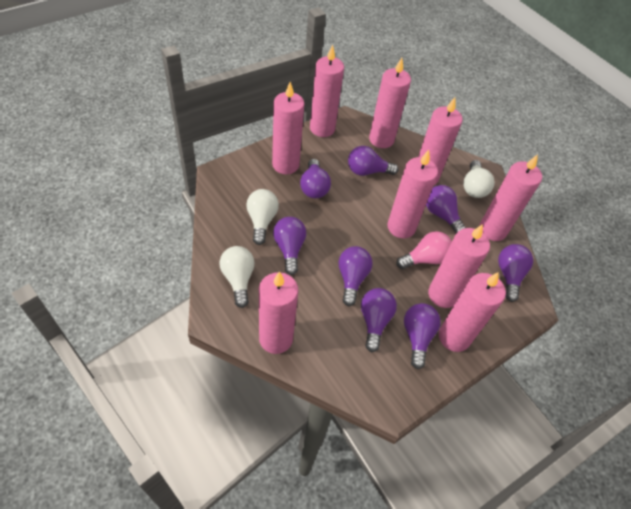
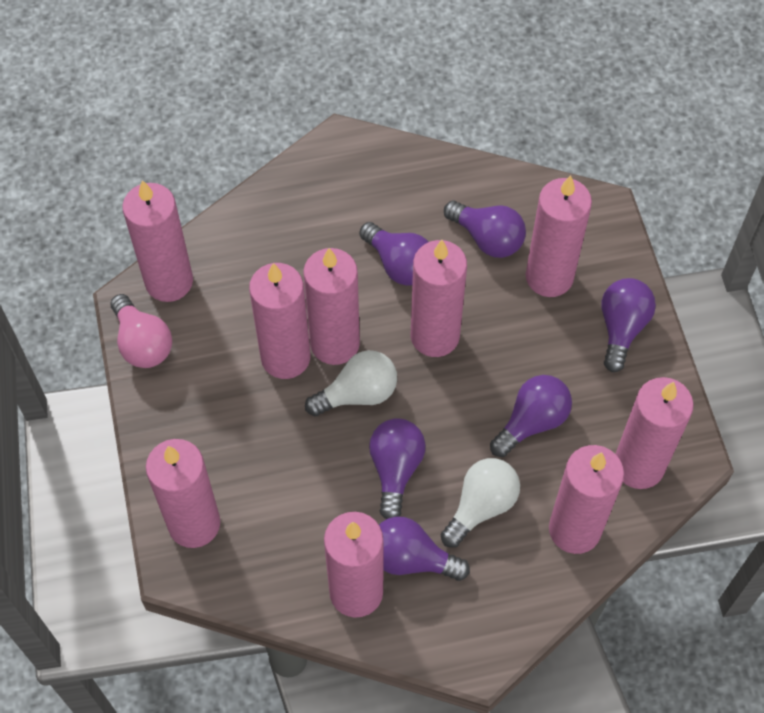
purple light bulb: 8 -> 6
white light bulb: 3 -> 2

